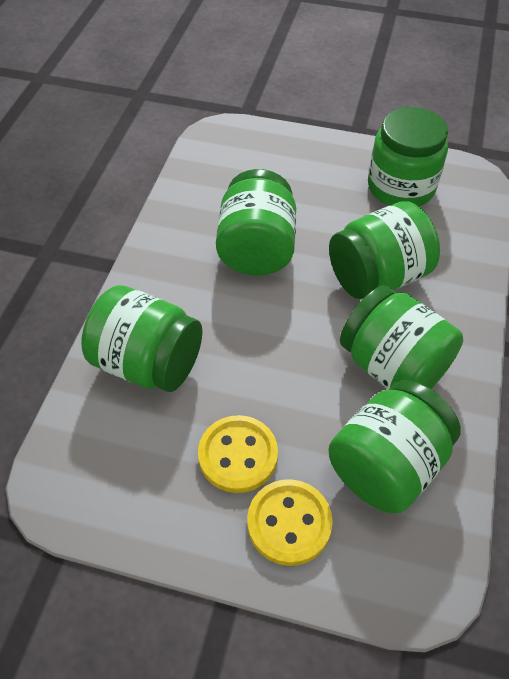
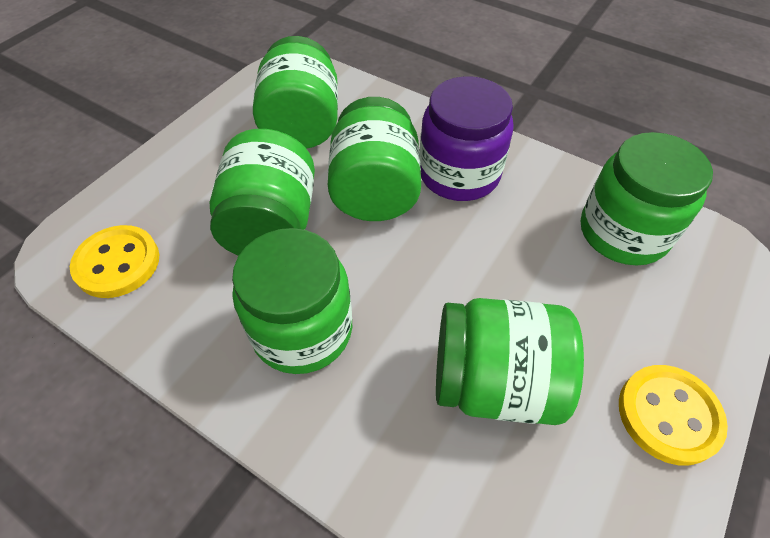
purple jar: 0 -> 1

